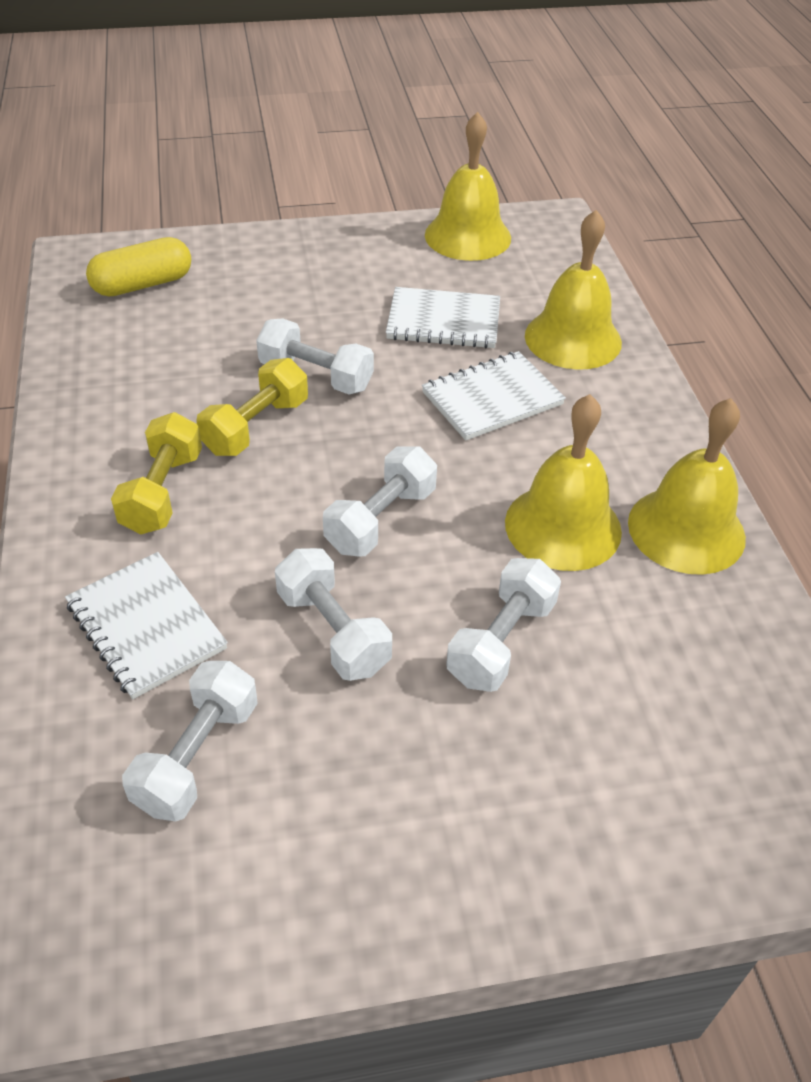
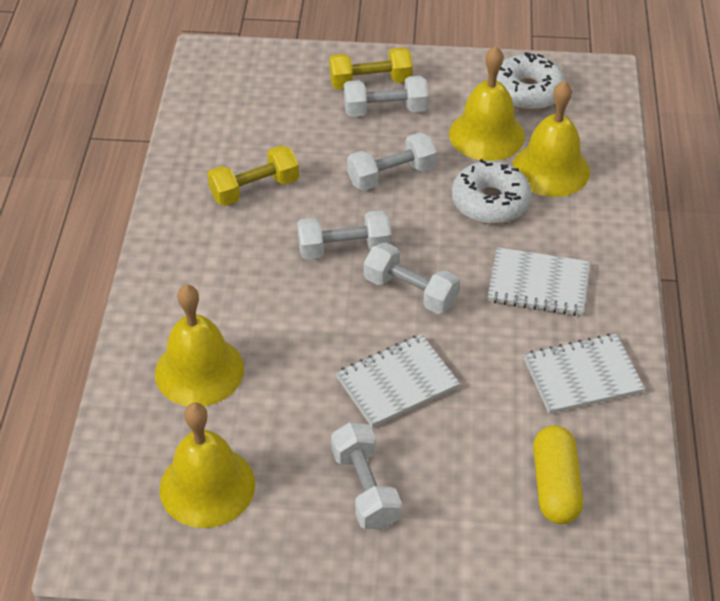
white donut: 0 -> 2

